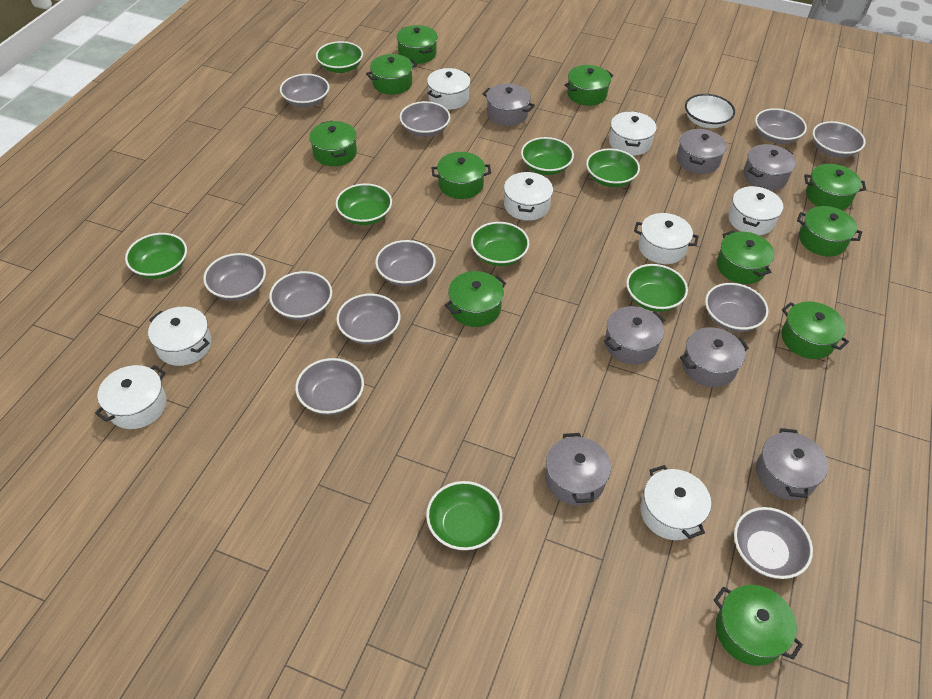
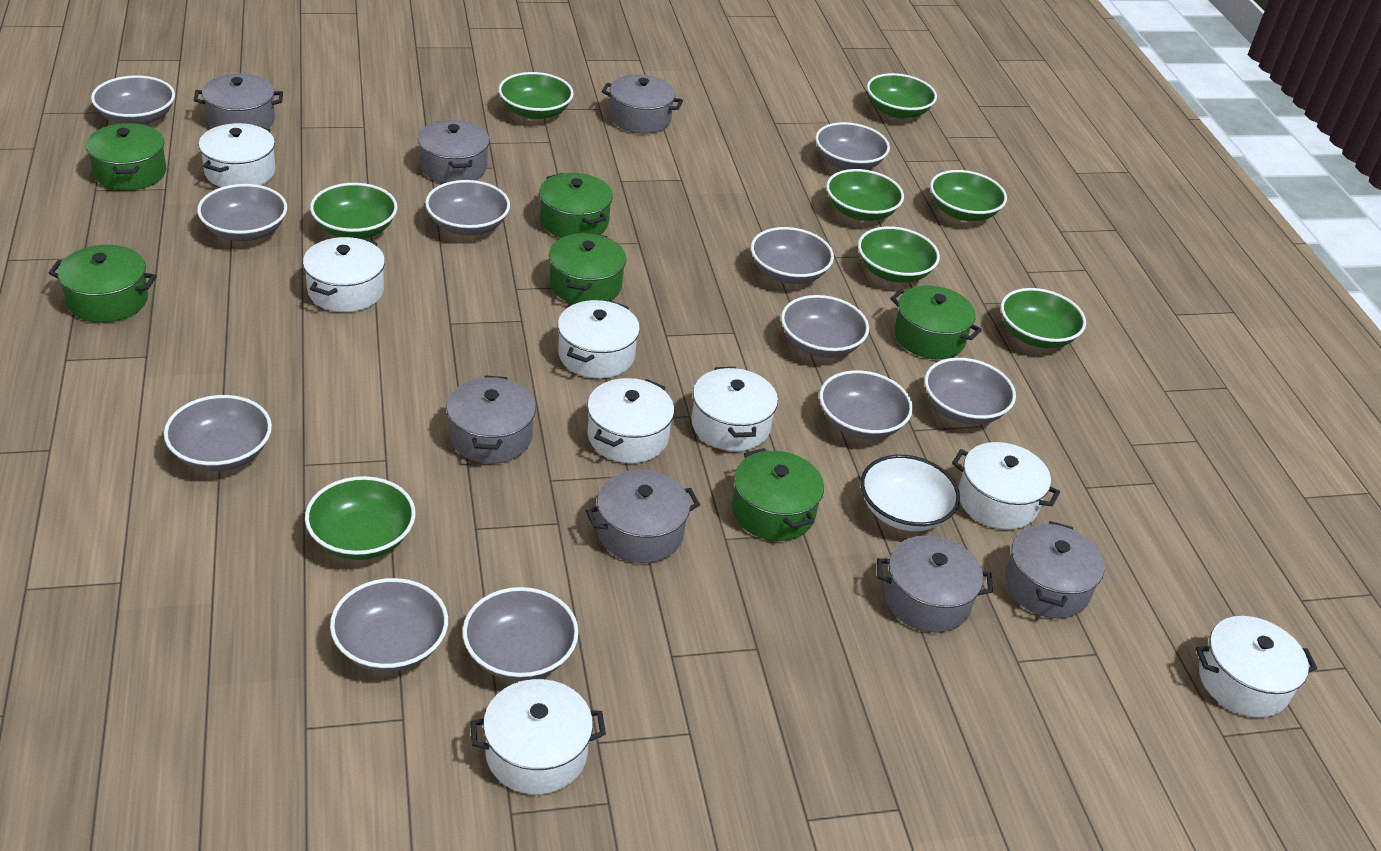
green pot: 11 -> 6

